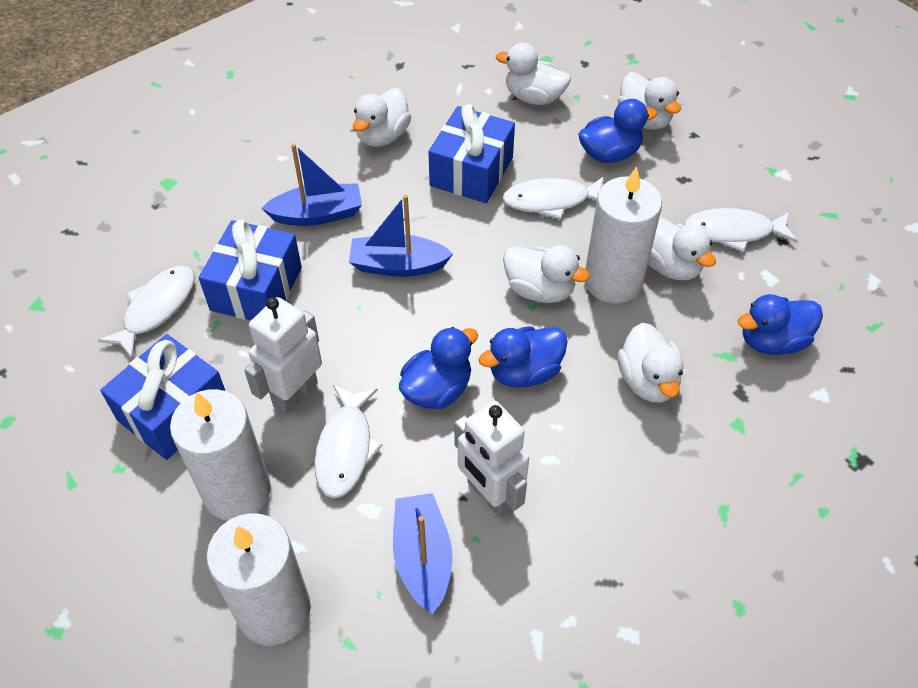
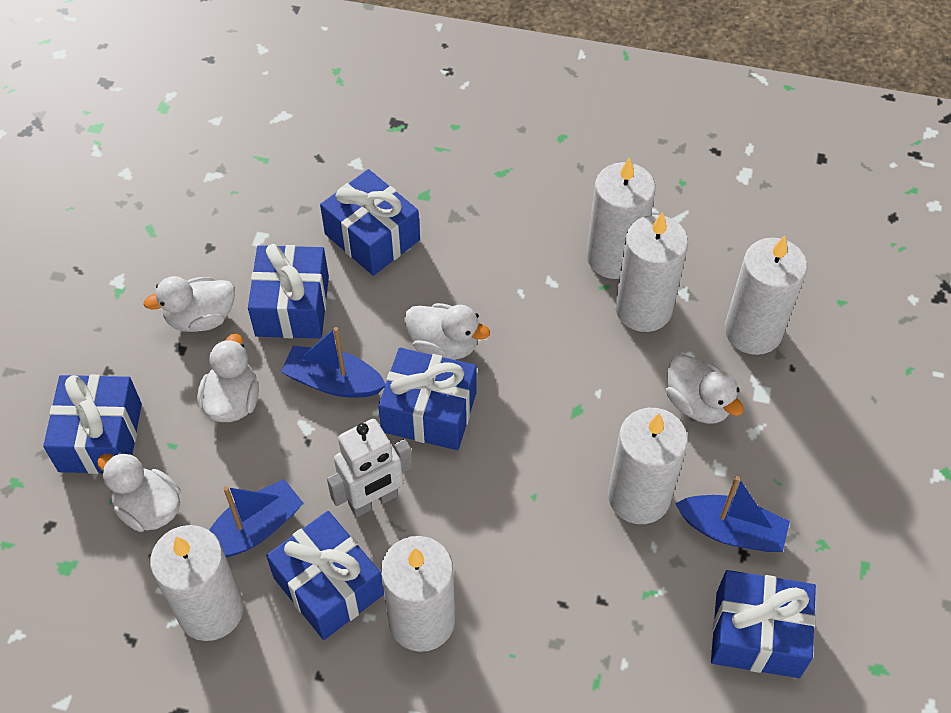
blue duck: 4 -> 0
blue gift: 3 -> 6
white candle: 3 -> 6
white duck: 6 -> 5
white fish: 4 -> 0
white robot: 2 -> 1

